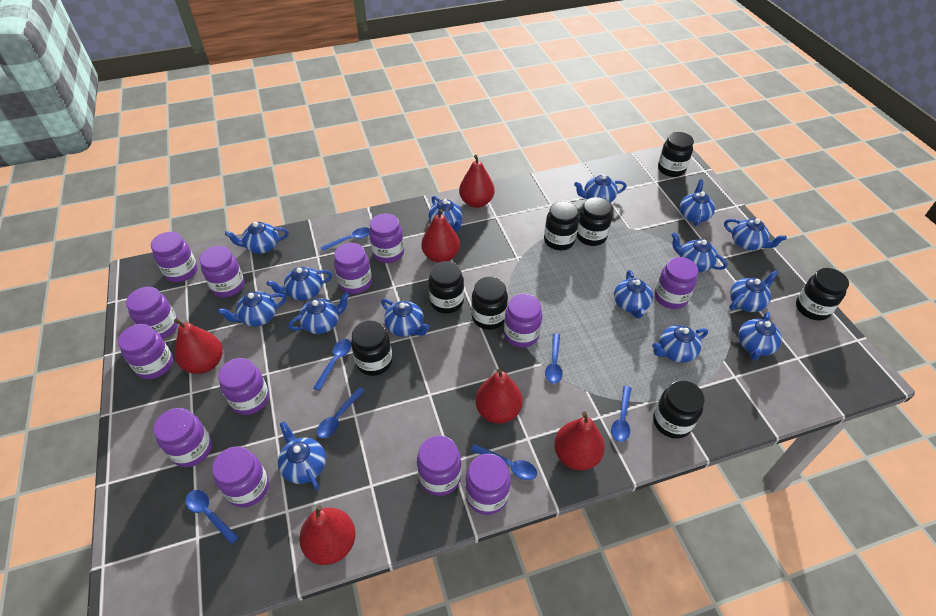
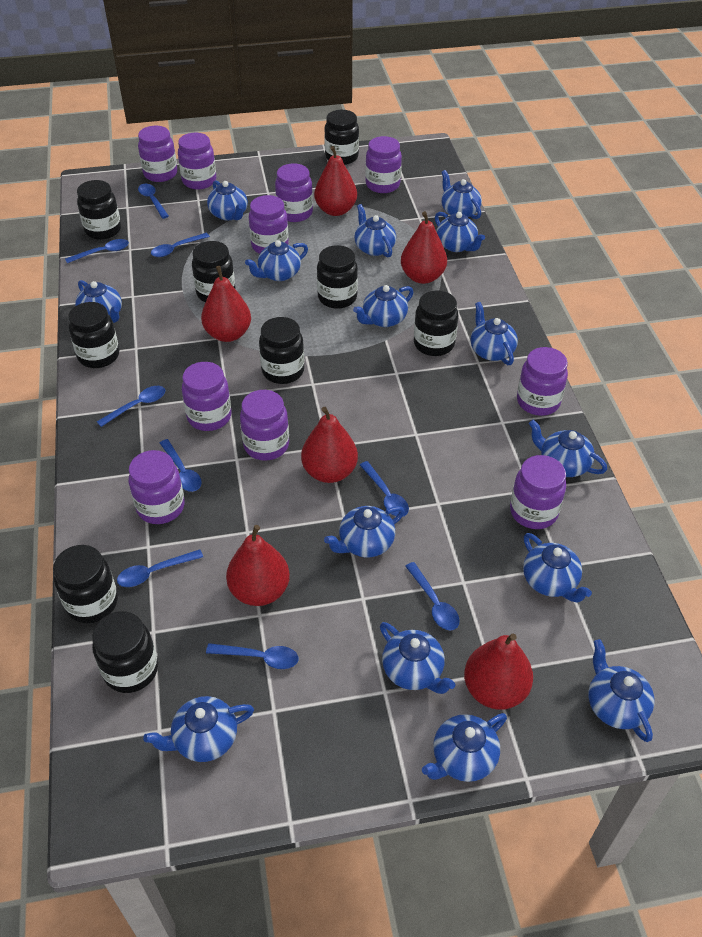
black jar: 8 -> 9
blue spoon: 7 -> 9
purple jar: 13 -> 10

